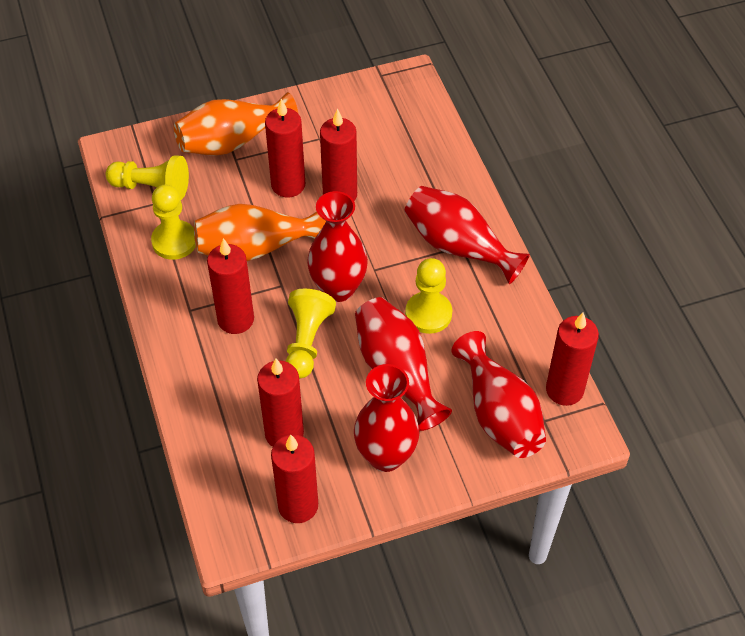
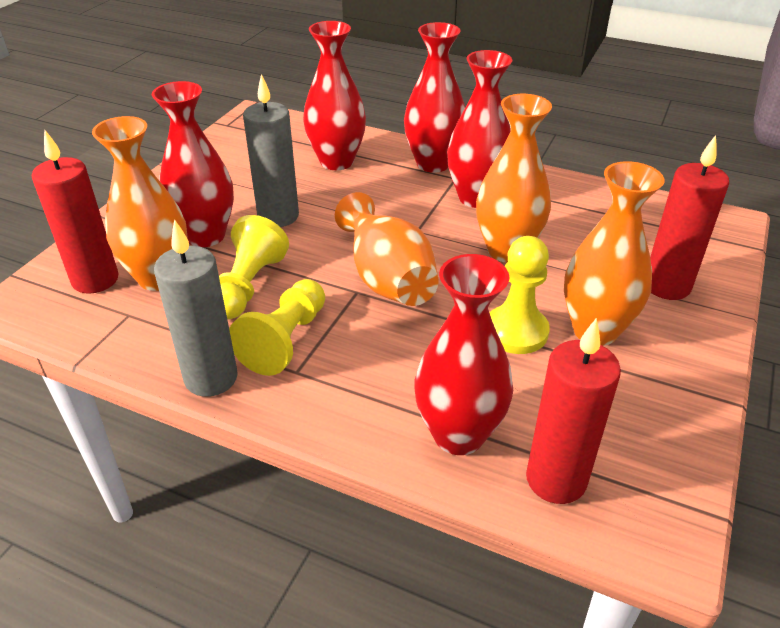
grey candle: 0 -> 2
orange vase: 2 -> 4
red candle: 6 -> 3
yellow pawn: 4 -> 3

